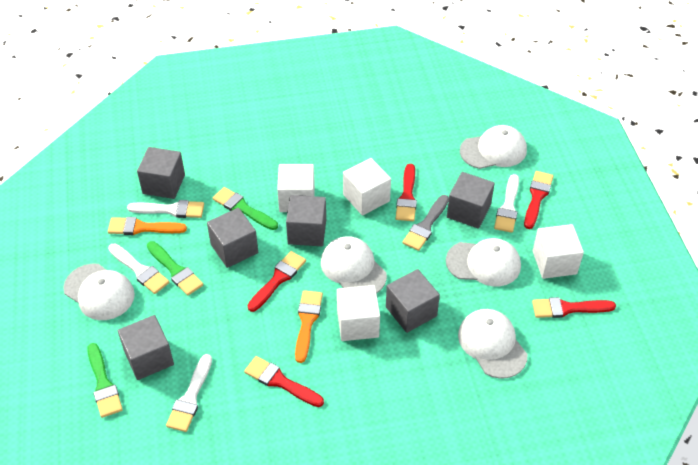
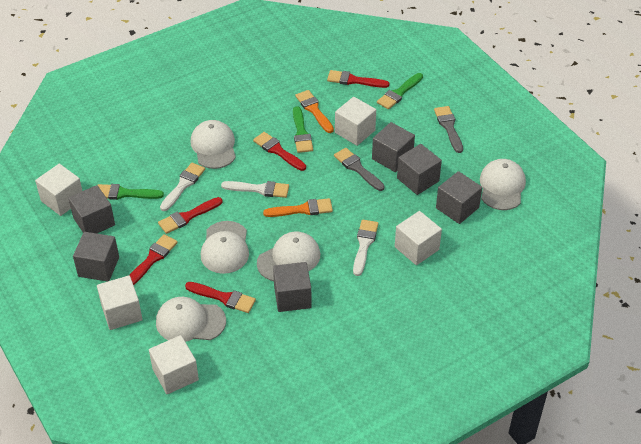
grey brush: 1 -> 2
white brush: 4 -> 3
white cube: 4 -> 5

